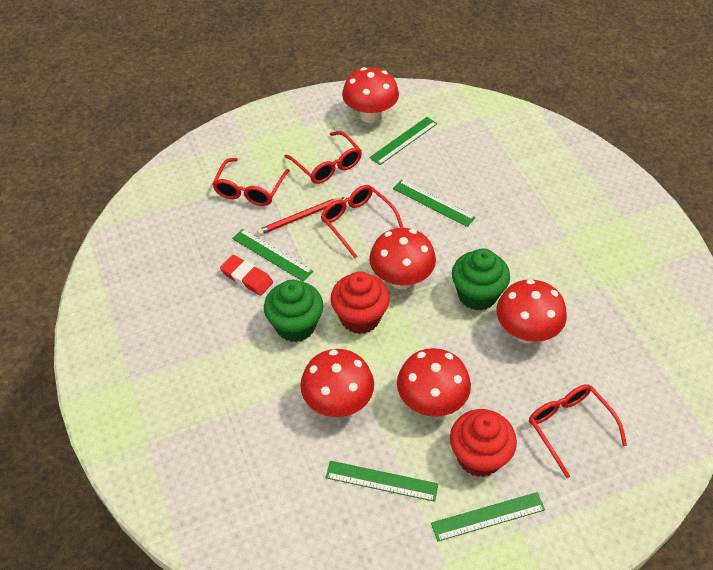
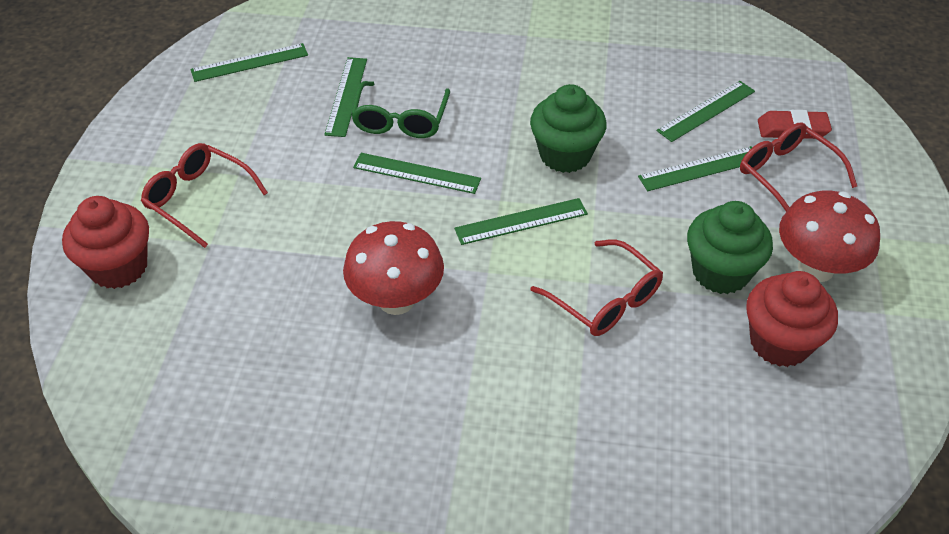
green glasses: 0 -> 1
green ruler: 5 -> 6
red glasses: 4 -> 3
red mushroom: 5 -> 2
red pencil: 1 -> 0

